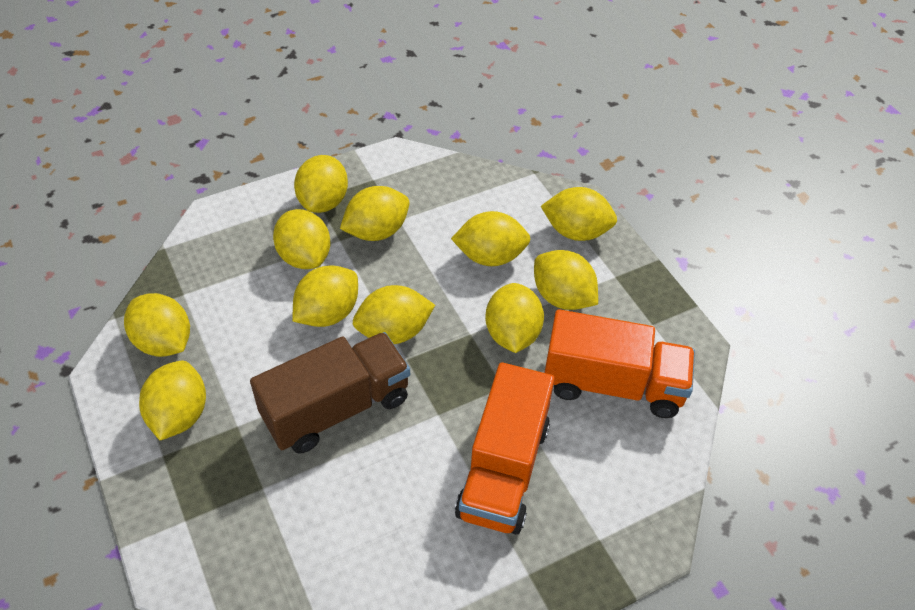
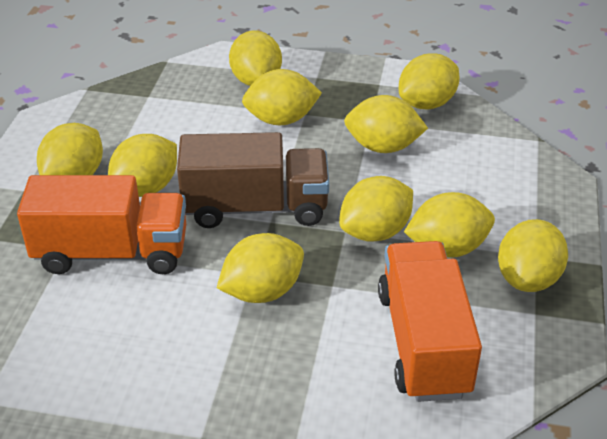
yellow lemon: 11 -> 10

